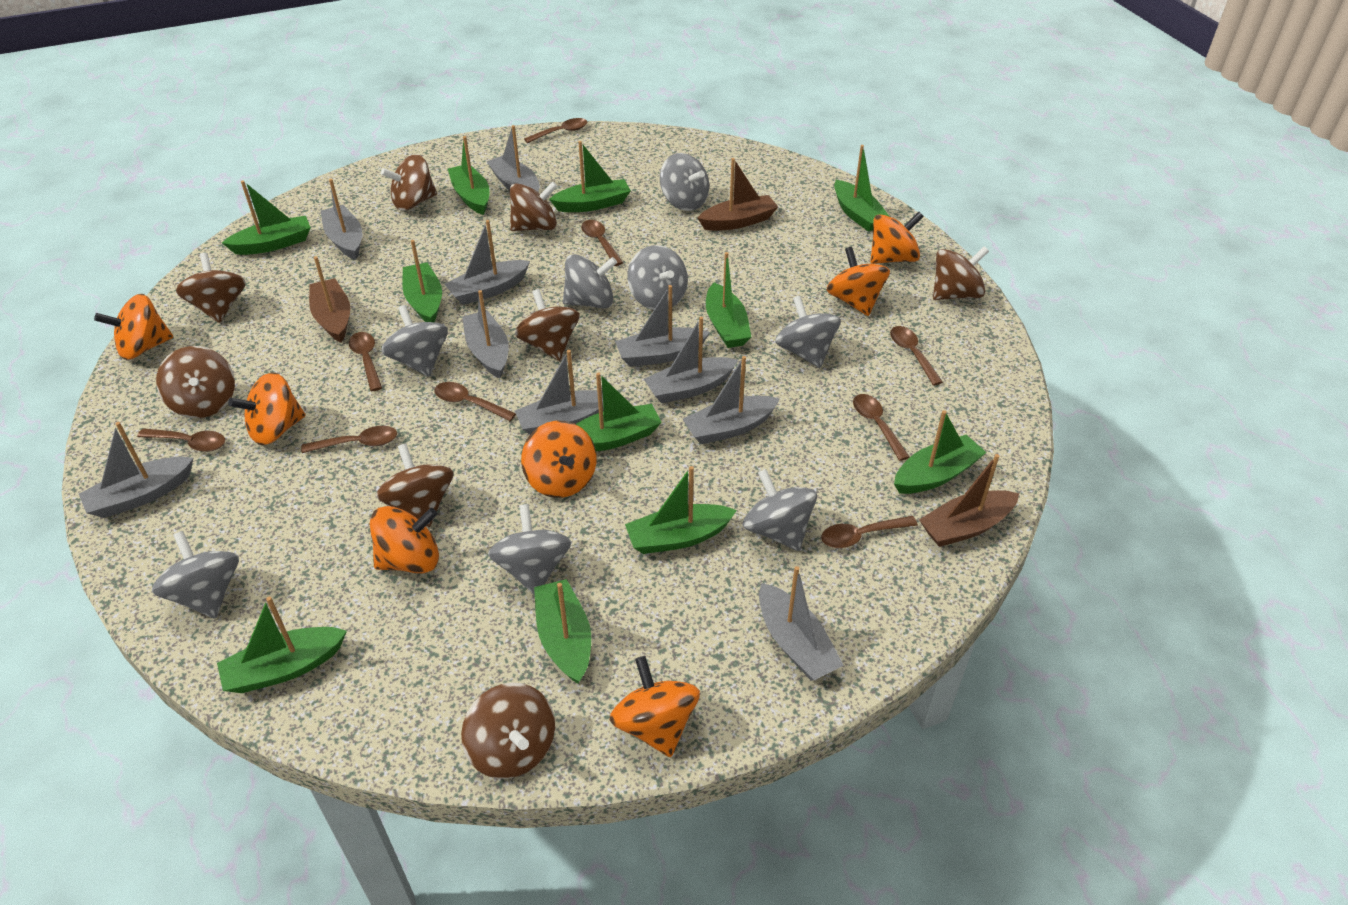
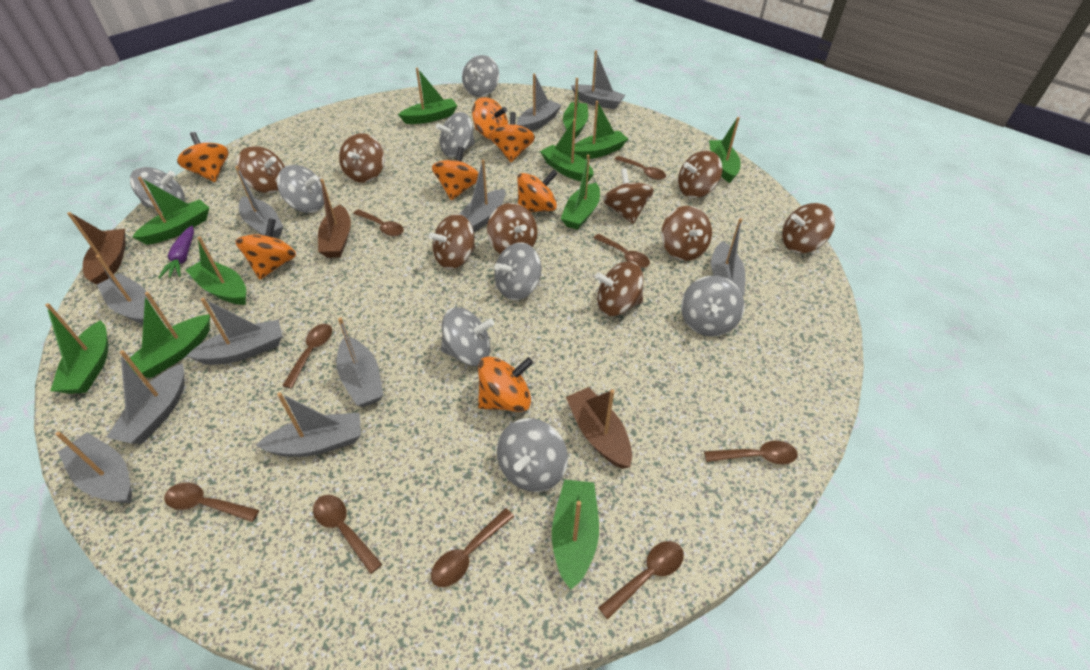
brown spinning top: 8 -> 9
grey boat: 10 -> 11
purple carrot: 0 -> 1

